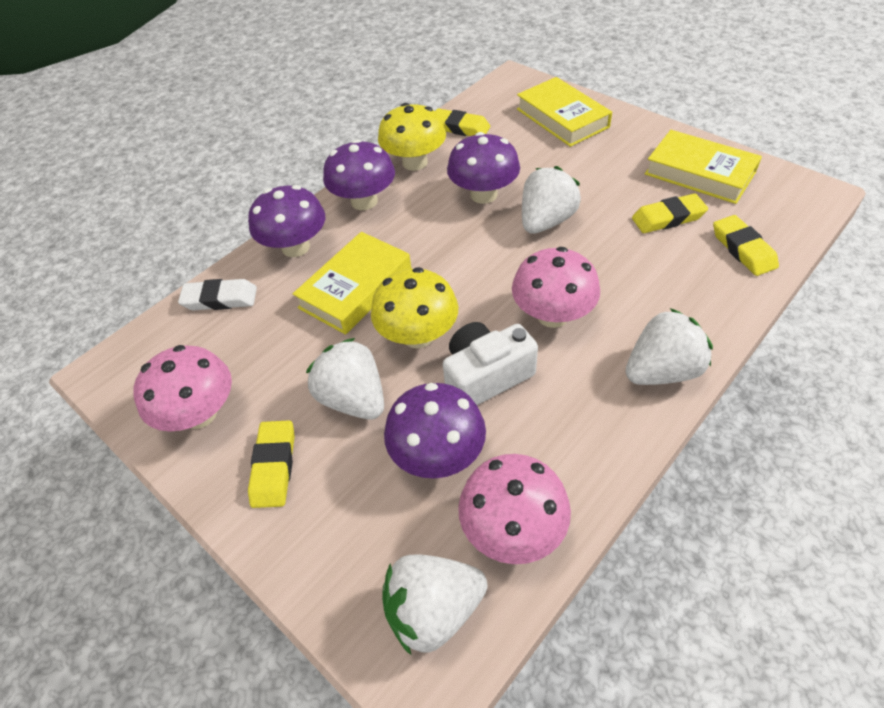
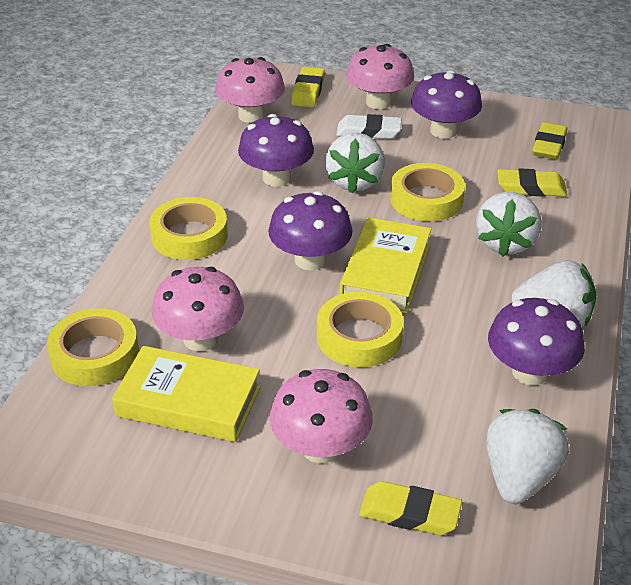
pink mushroom: 3 -> 4
white camera: 1 -> 0
yellow book: 3 -> 2
yellow mushroom: 2 -> 0
yellow tape: 0 -> 4

